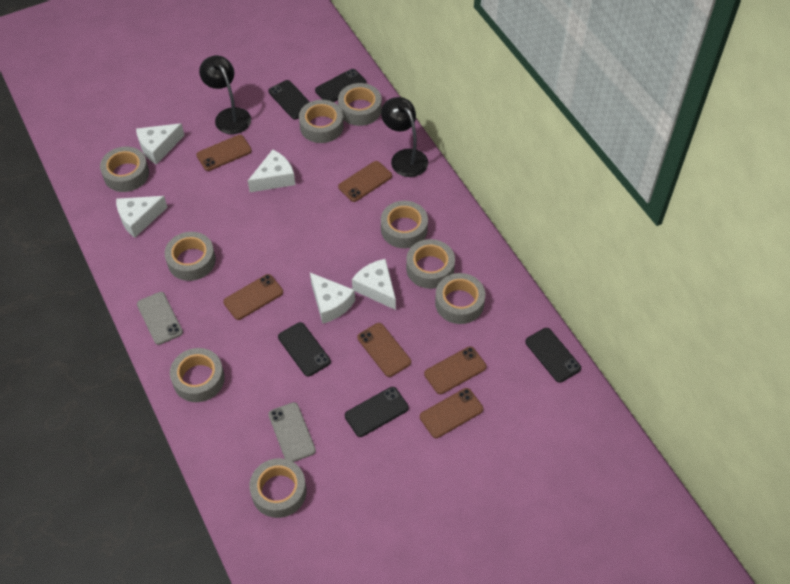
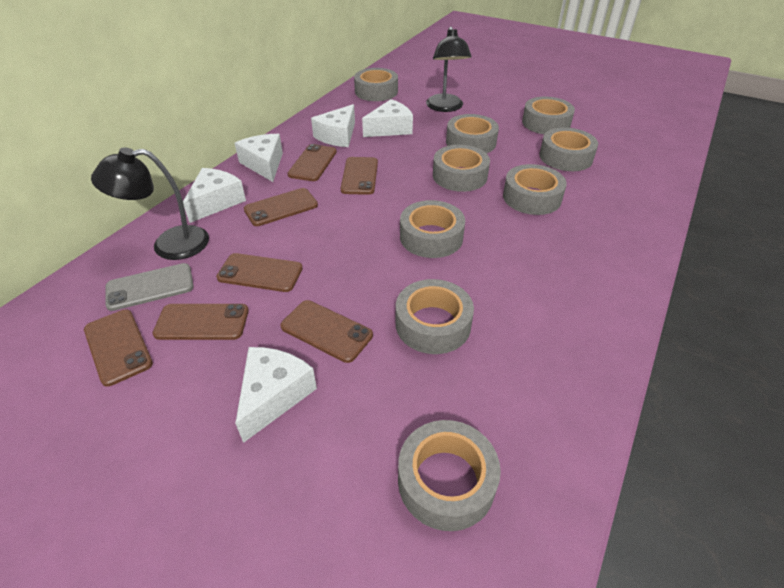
black phone: 5 -> 0
brown phone: 6 -> 7
grey phone: 2 -> 1

